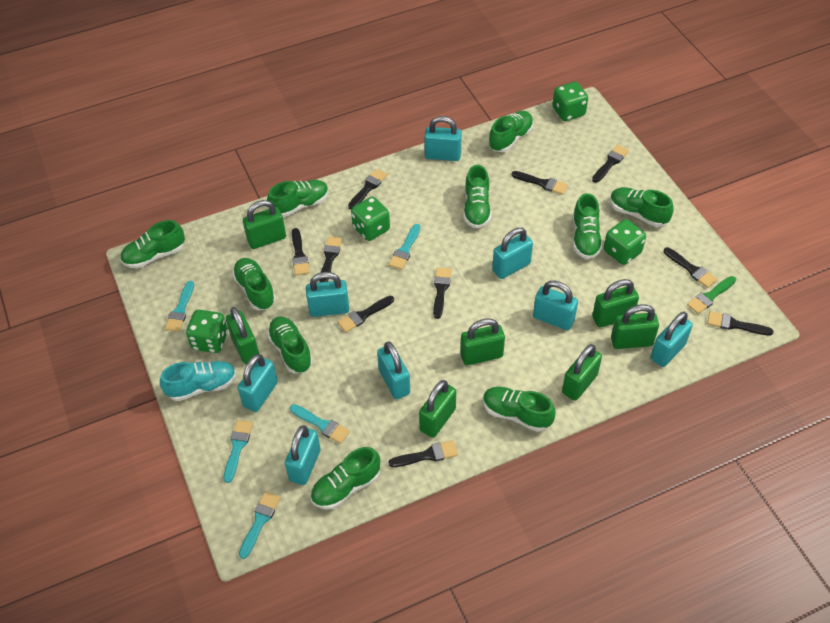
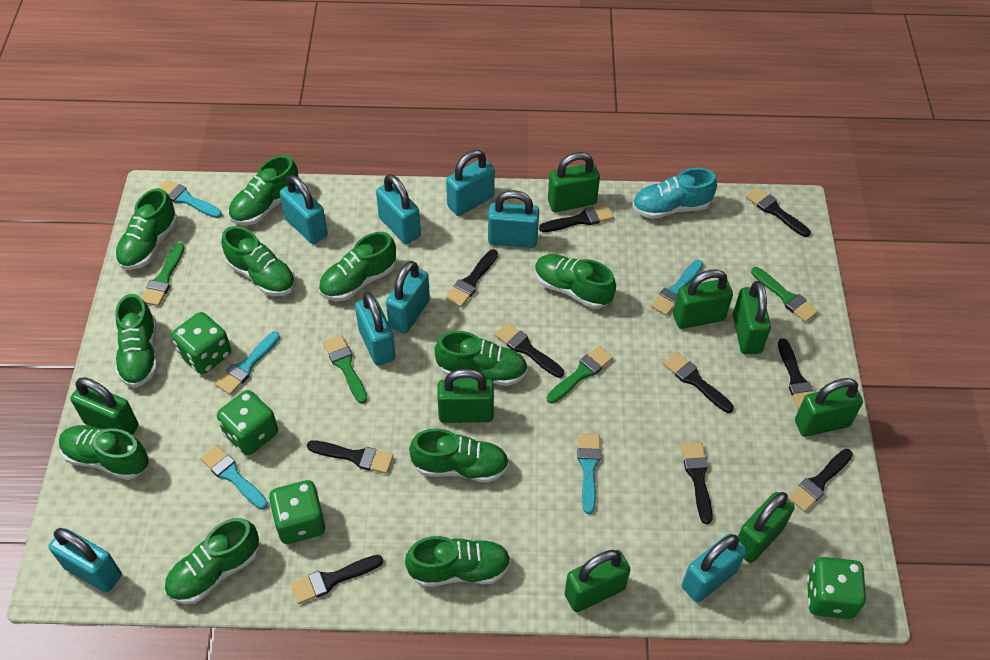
green brush: 1 -> 4
green padlock: 7 -> 8
green shoe: 10 -> 11

